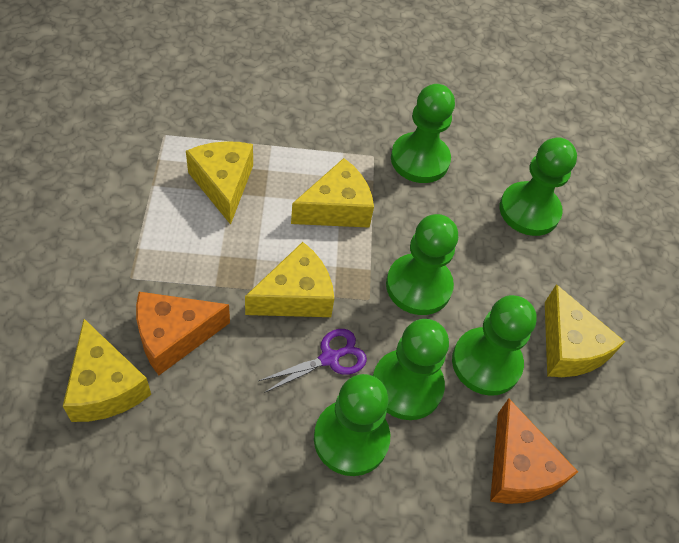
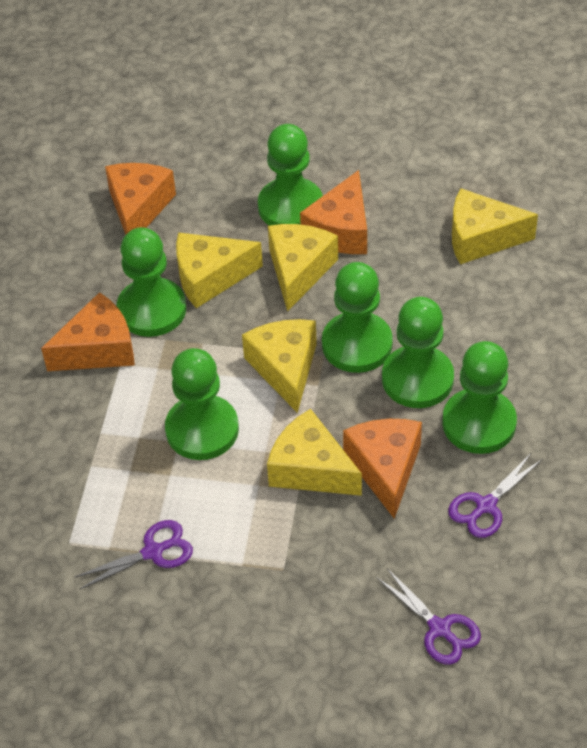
orange cheese: 2 -> 4
purple scissors: 1 -> 3

